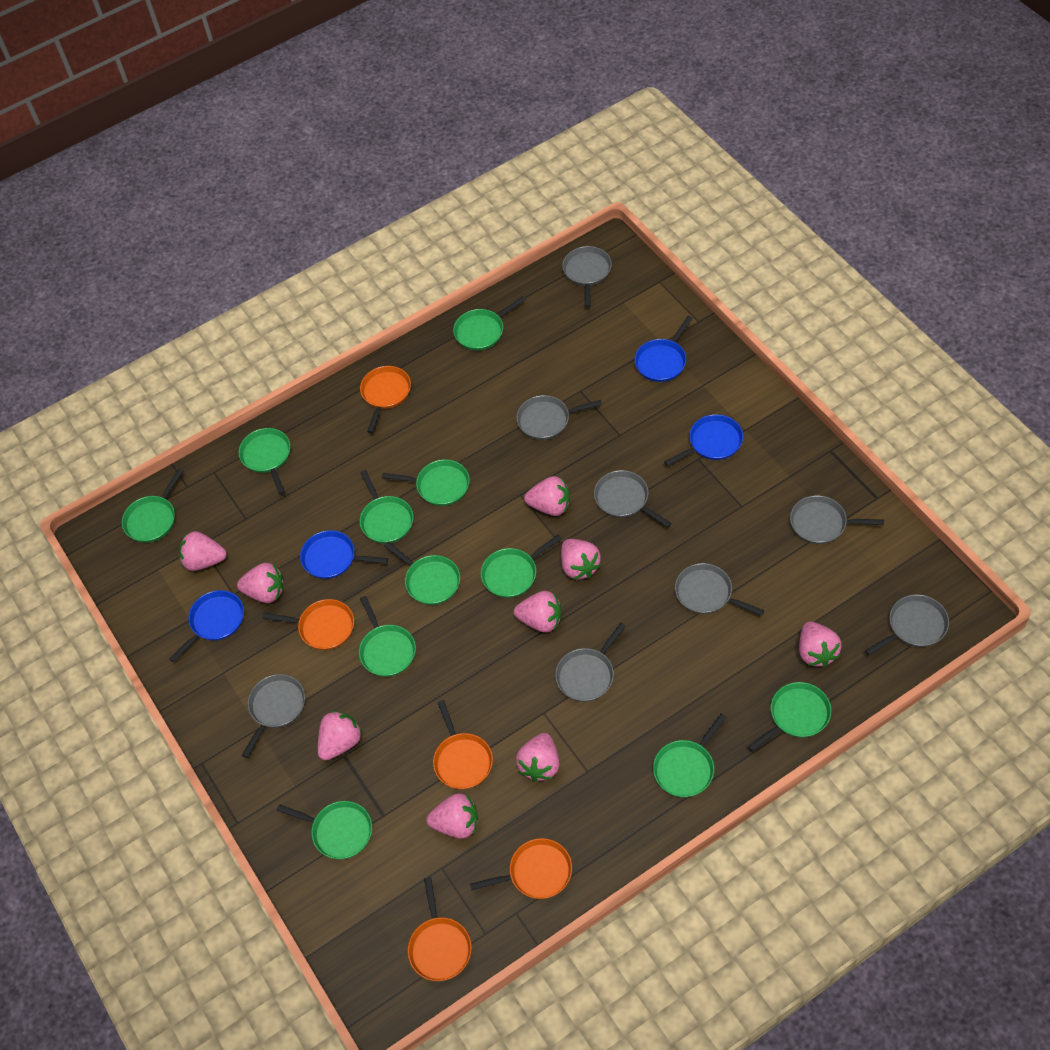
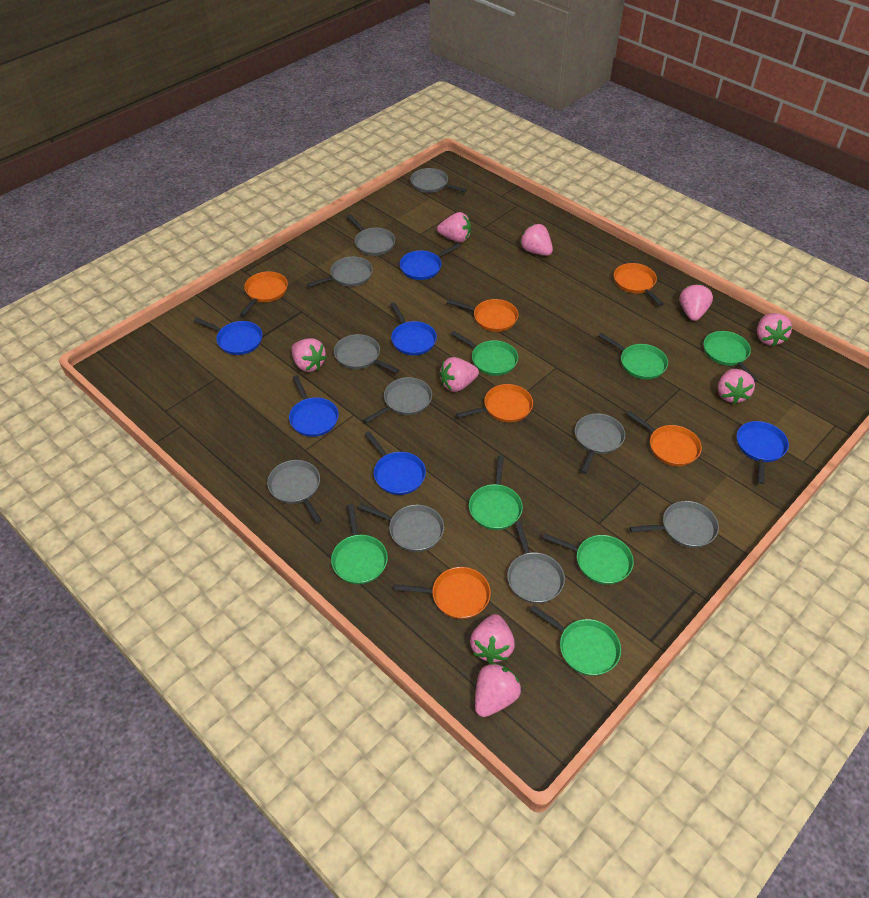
blue pan: 4 -> 6
green pan: 11 -> 7
grey pan: 8 -> 10
orange pan: 5 -> 6

